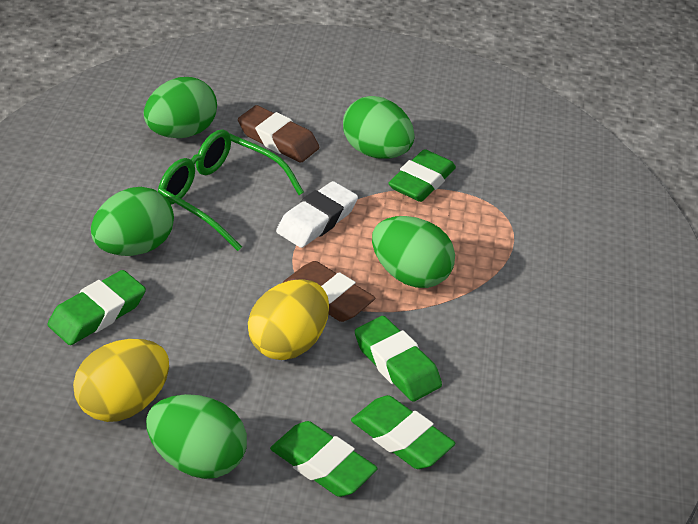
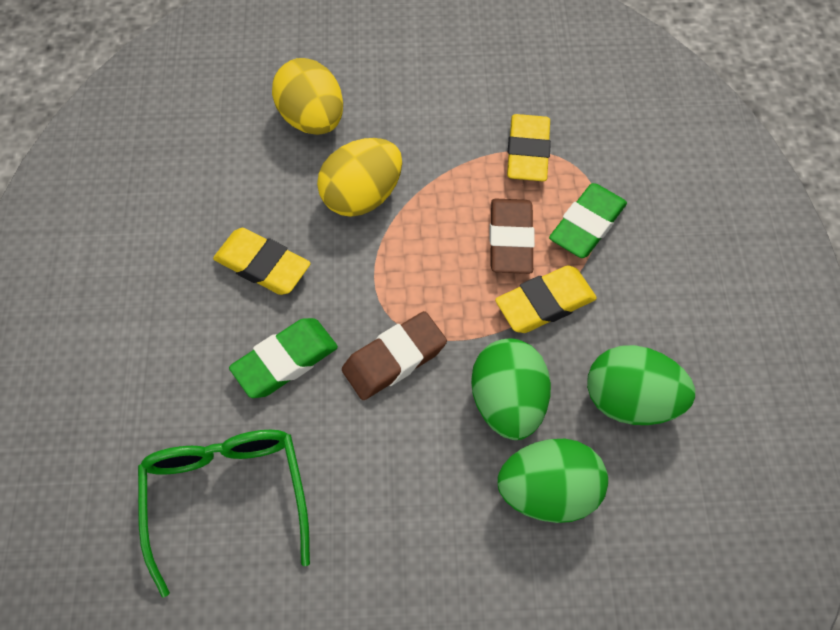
green egg: 5 -> 3
green eraser: 5 -> 2
white eraser: 1 -> 0
yellow eraser: 0 -> 3

